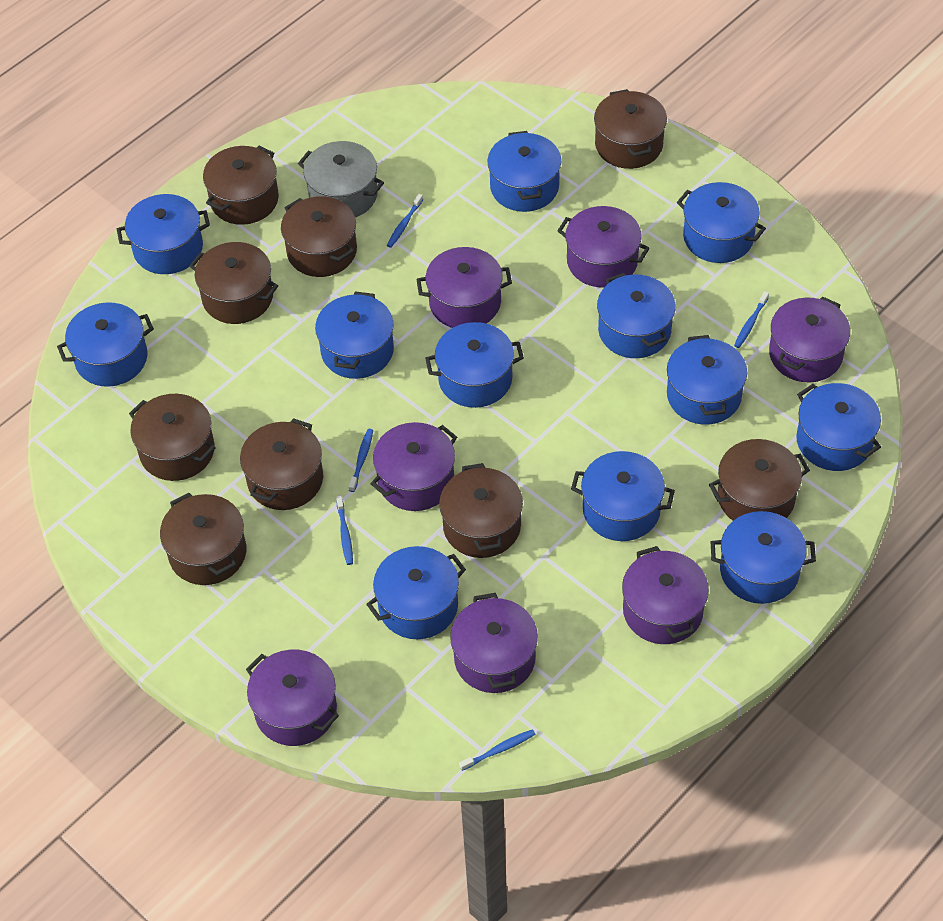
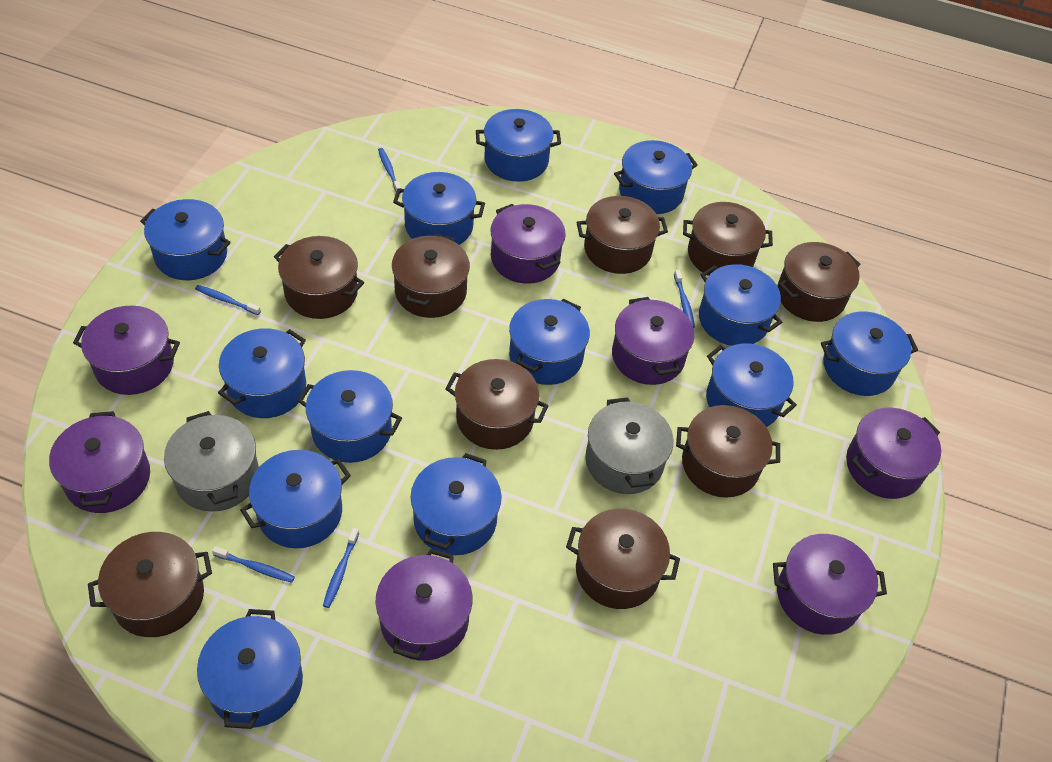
blue pot: 12 -> 13
grey pot: 1 -> 2

